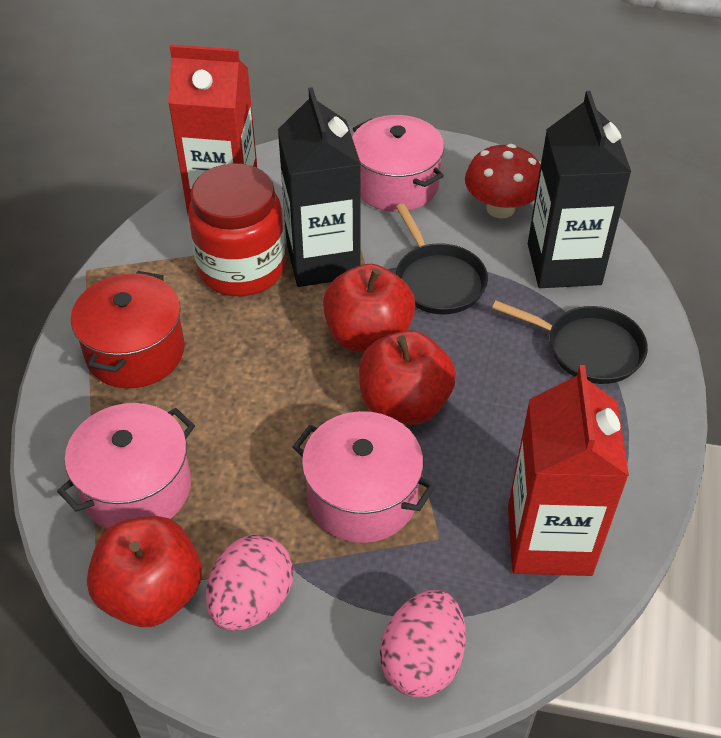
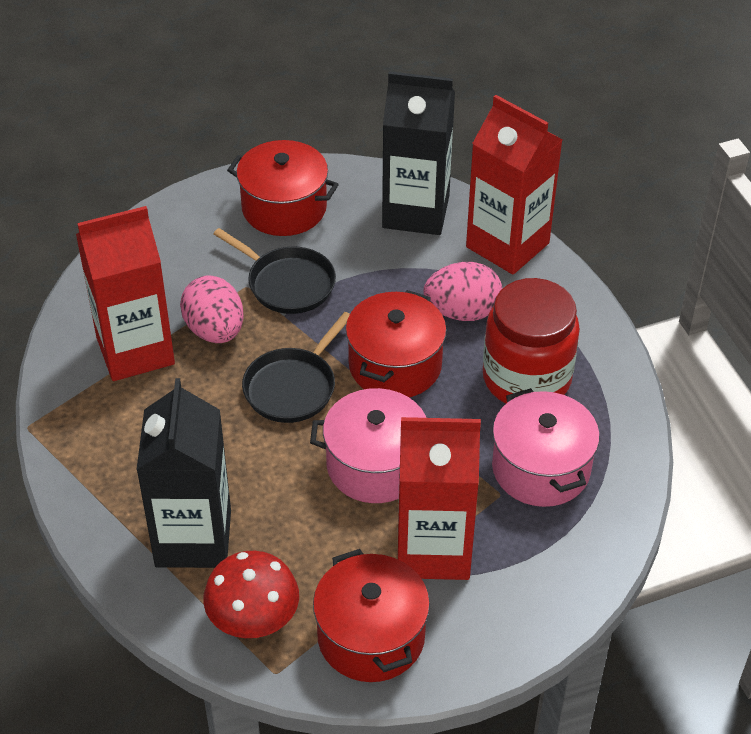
pink pot: 3 -> 2
red apple: 3 -> 0
red carton: 2 -> 3
red pot: 1 -> 3

